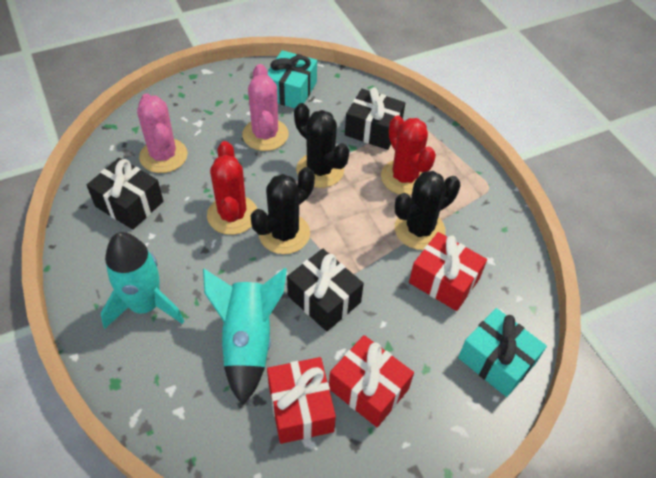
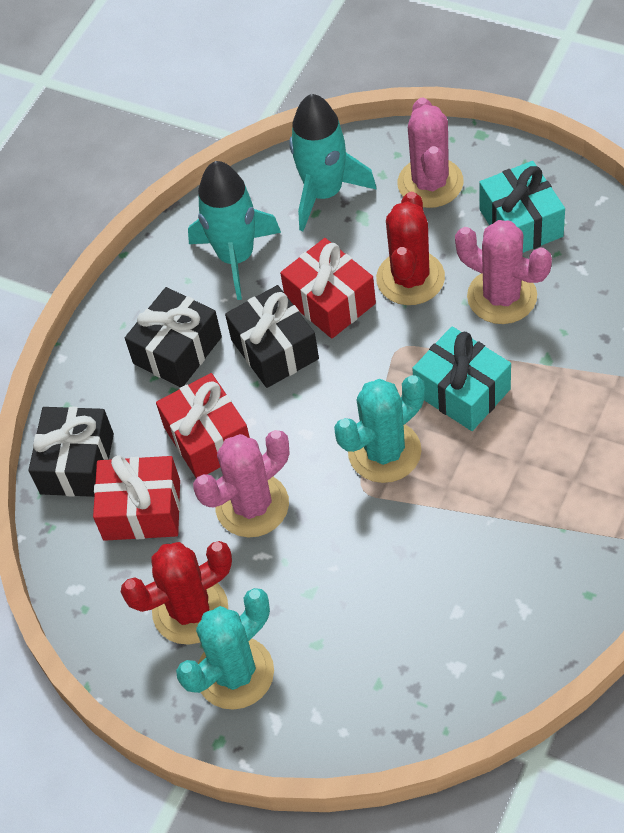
black cactus: 3 -> 0
pink cactus: 2 -> 3
turquoise cactus: 0 -> 2

